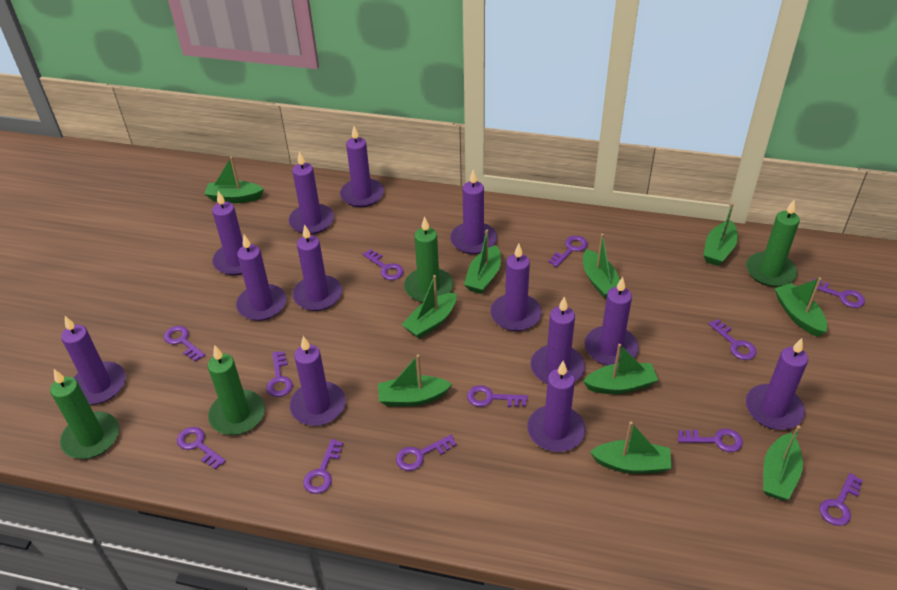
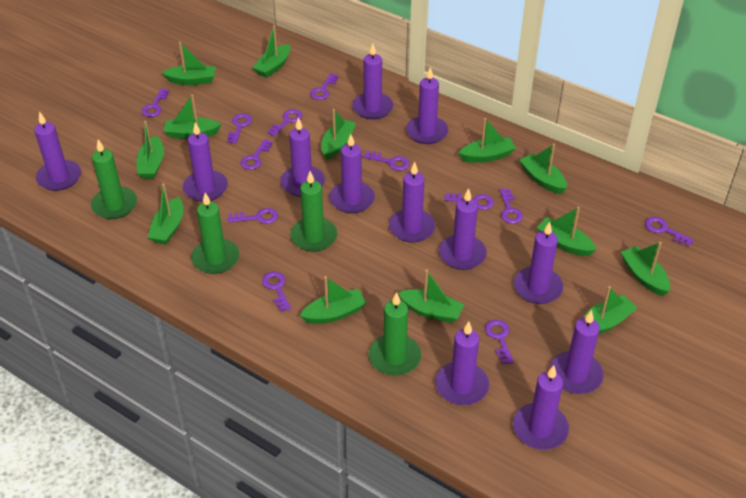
green boat: 10 -> 13
purple candle: 13 -> 12

